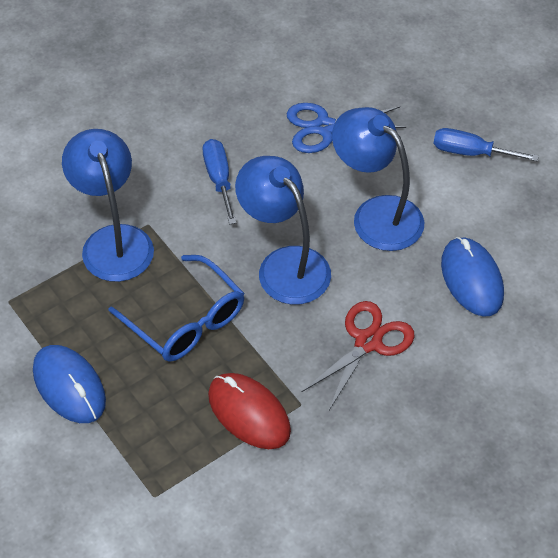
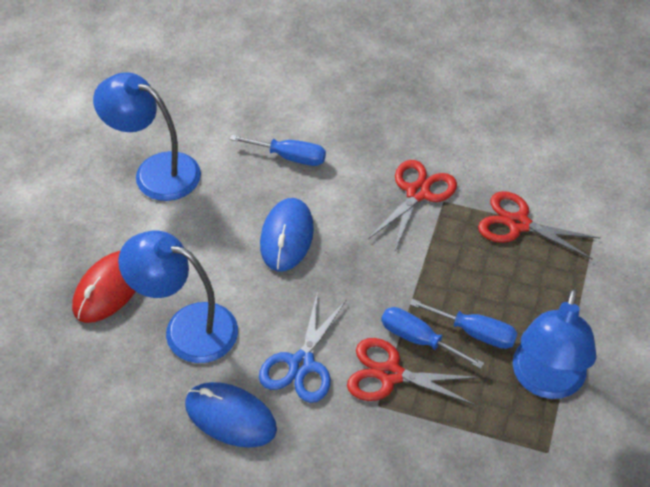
blue glasses: 1 -> 0
blue screwdriver: 2 -> 3
red scissors: 1 -> 3

